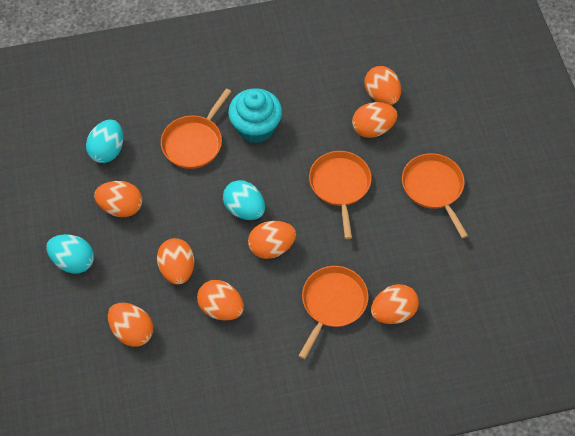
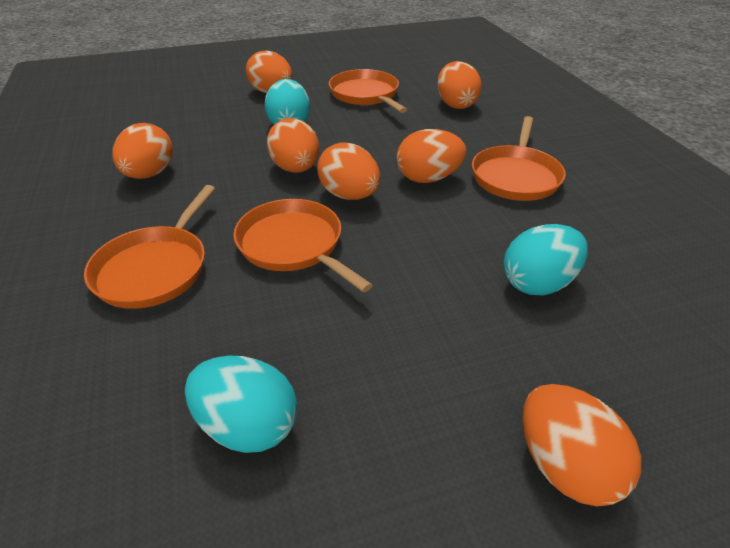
orange egg: 8 -> 7
turquoise cupcake: 1 -> 0

